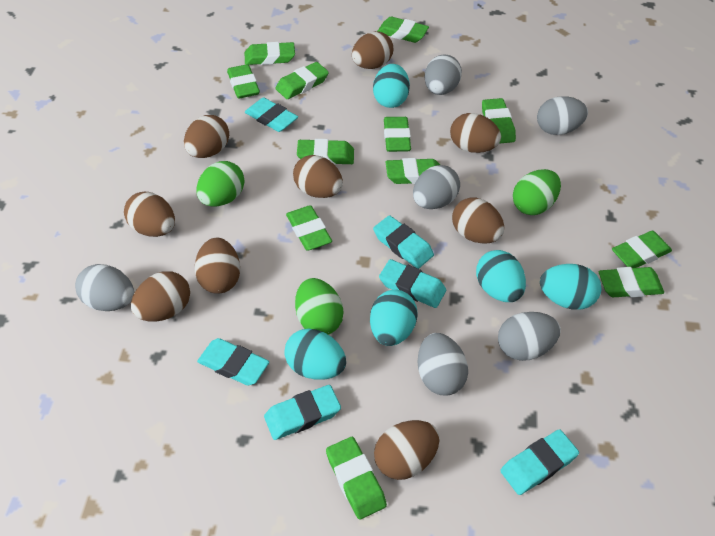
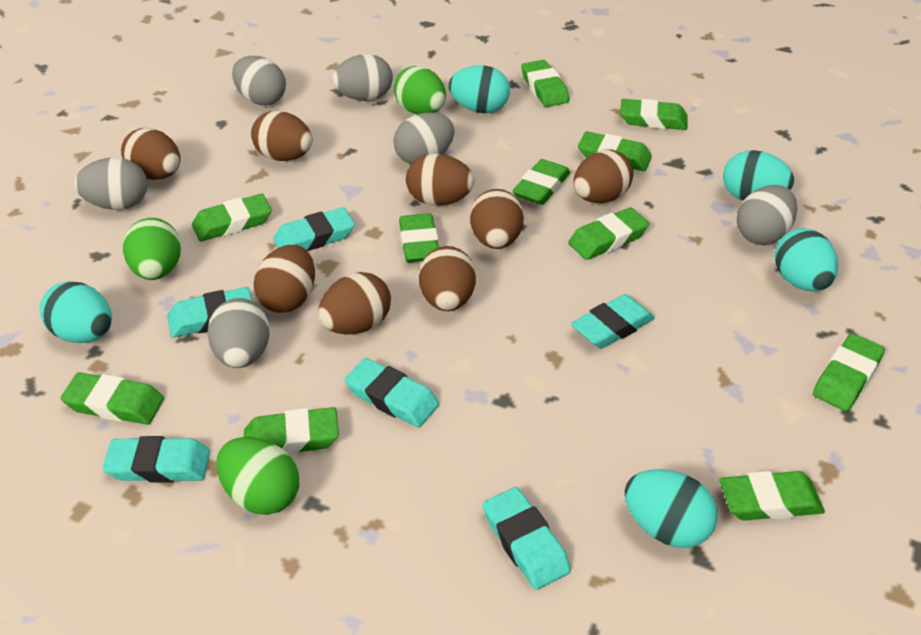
brown egg: 9 -> 8
green eraser: 12 -> 11

